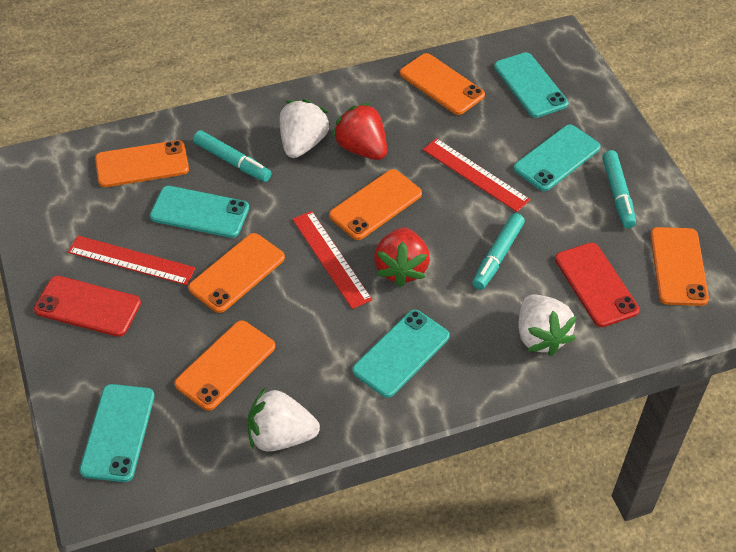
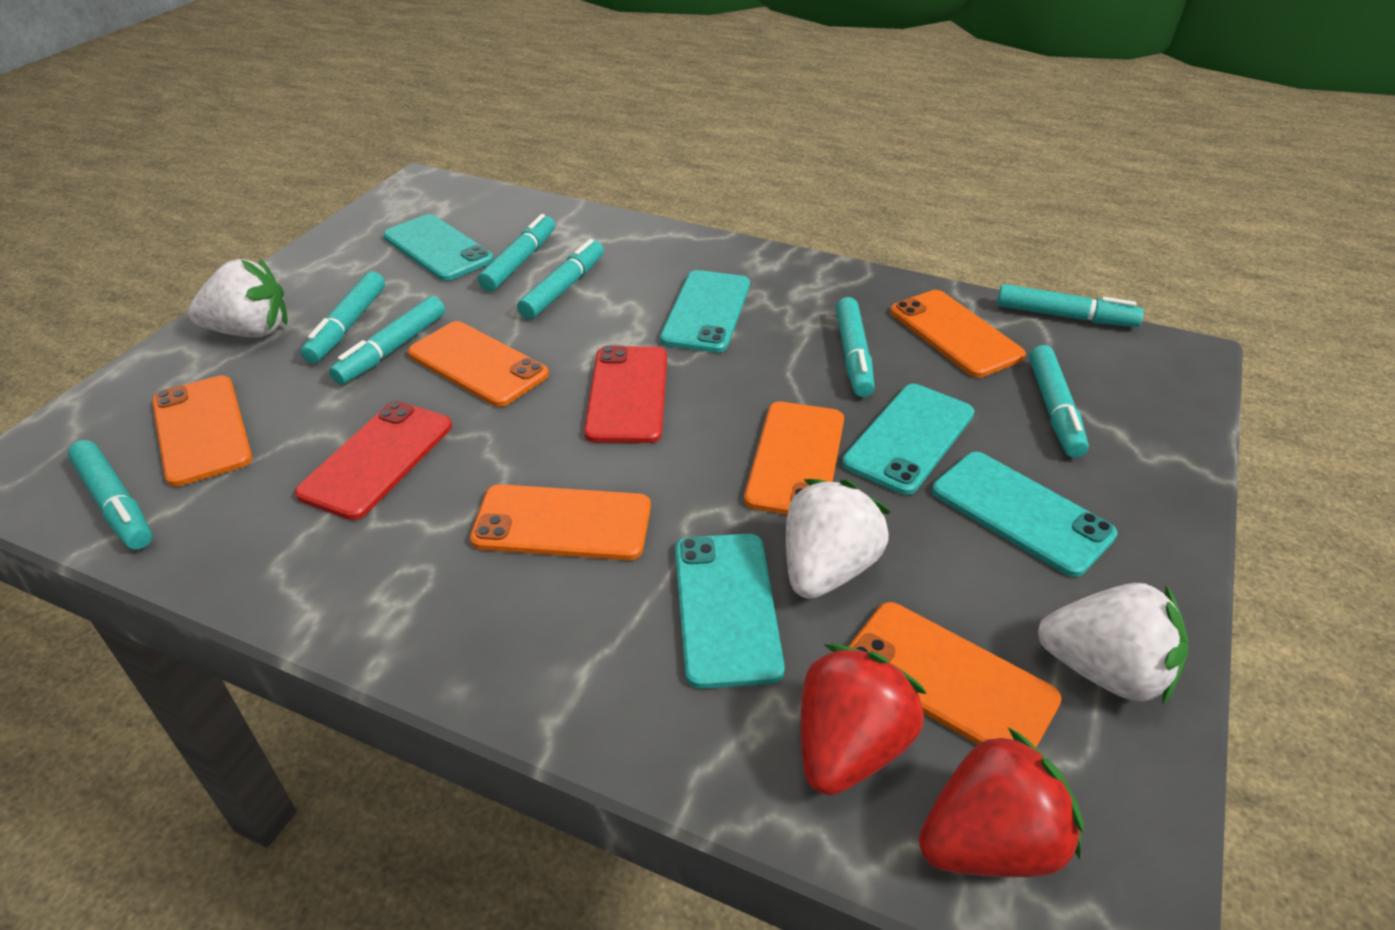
red ruler: 3 -> 0
turquoise marker: 3 -> 8

